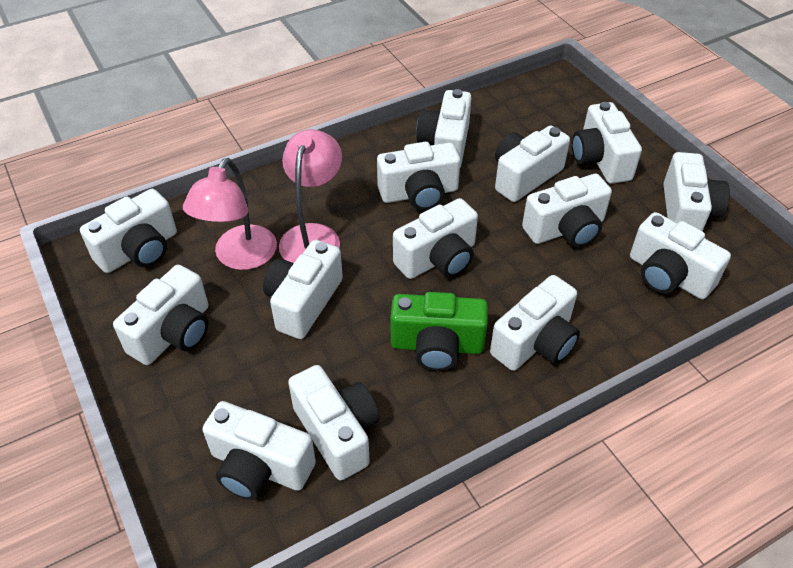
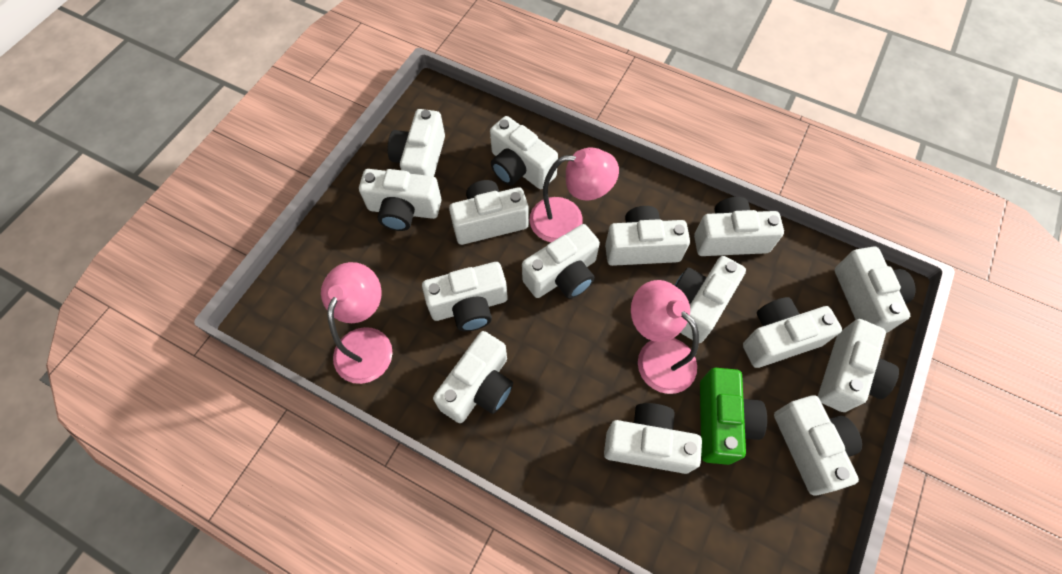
pink lamp: 2 -> 3
white camera: 14 -> 15

